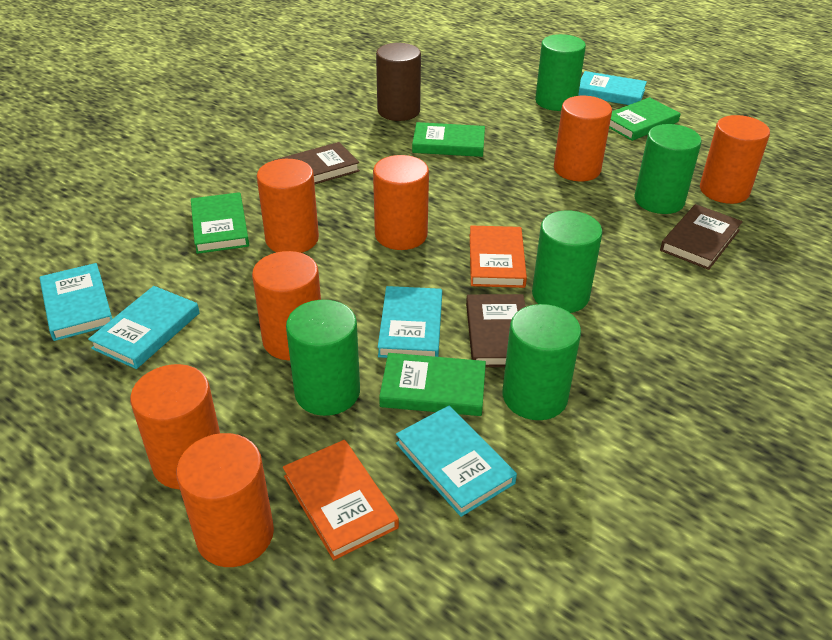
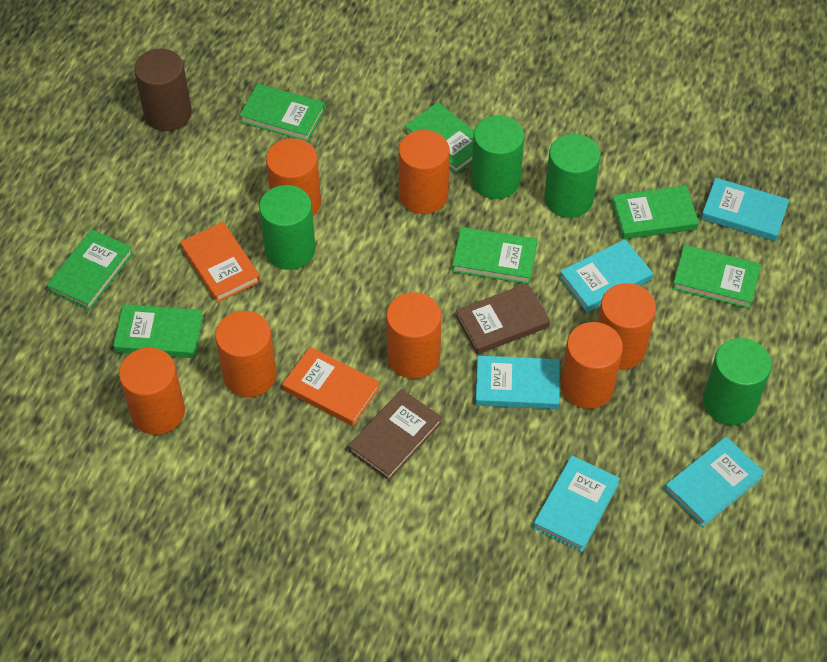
brown book: 3 -> 2
green book: 4 -> 7
green cylinder: 5 -> 4

